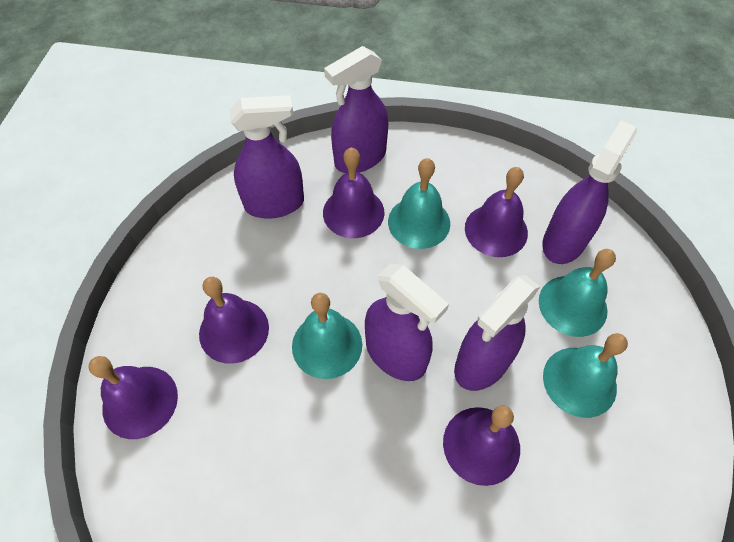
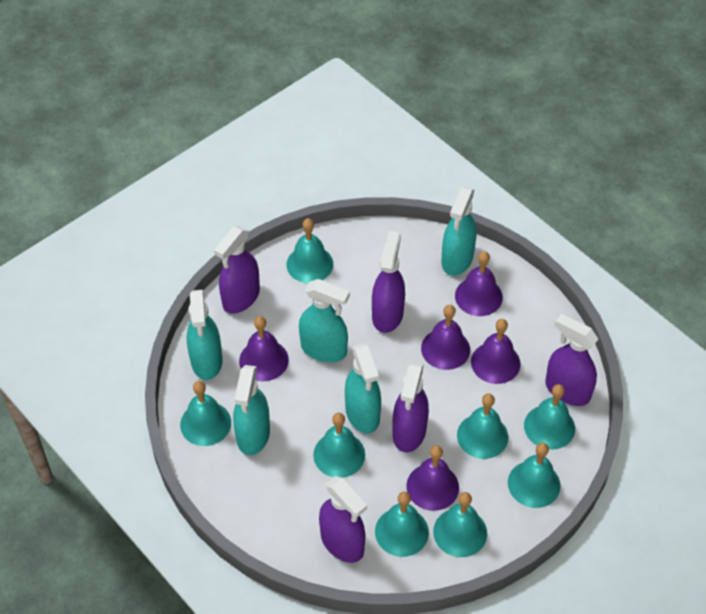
turquoise bell: 4 -> 8
turquoise spray bottle: 0 -> 5

